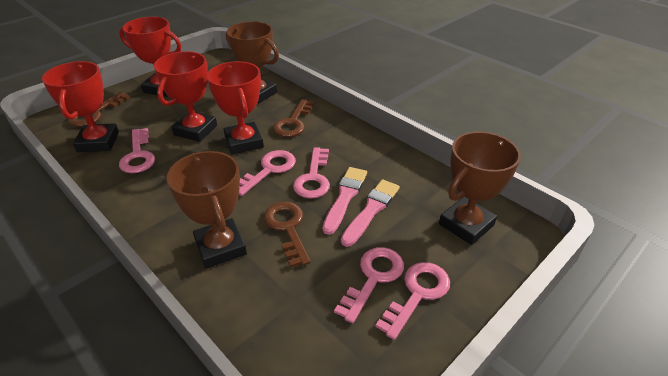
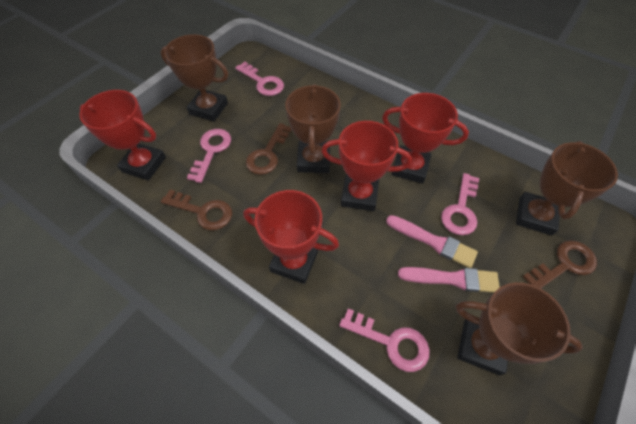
brown trophy: 3 -> 4
pink key: 5 -> 4

